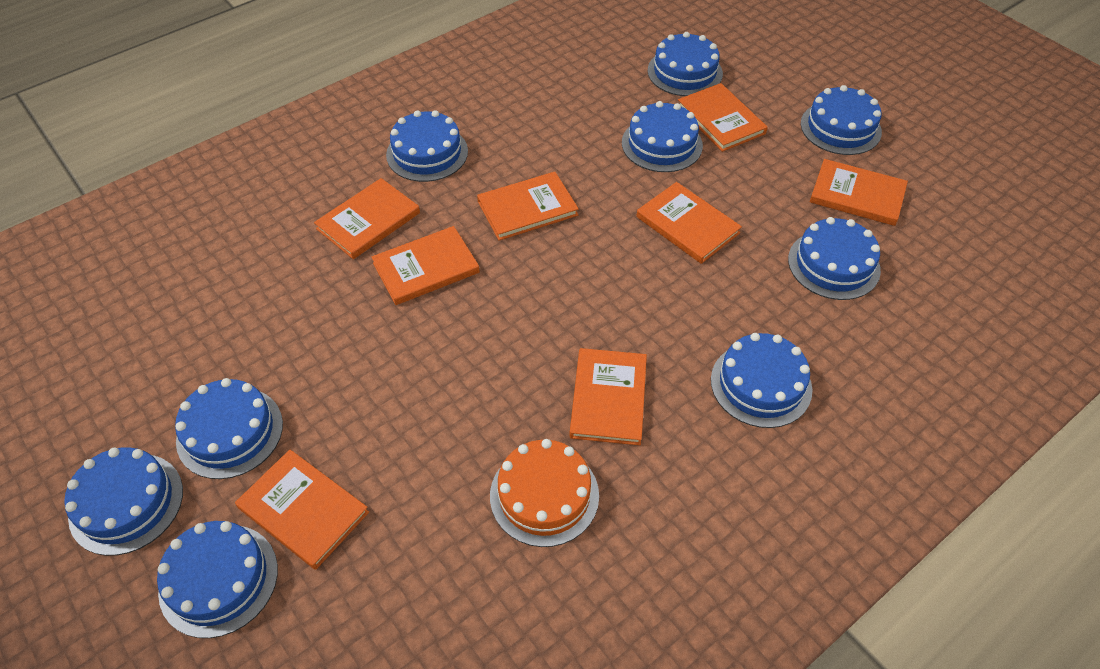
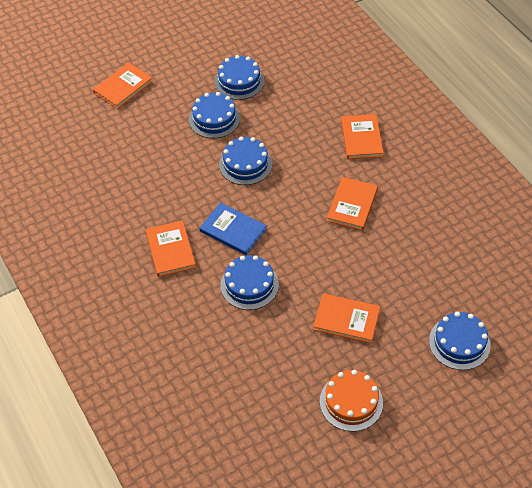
blue book: 0 -> 1
blue cake: 9 -> 5
orange book: 8 -> 5

